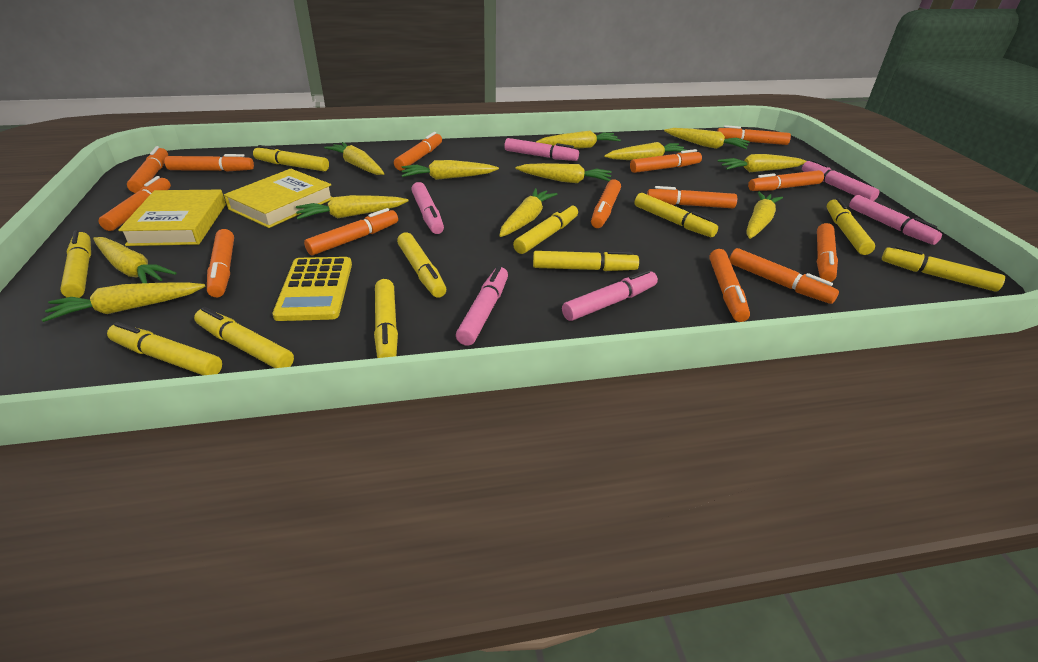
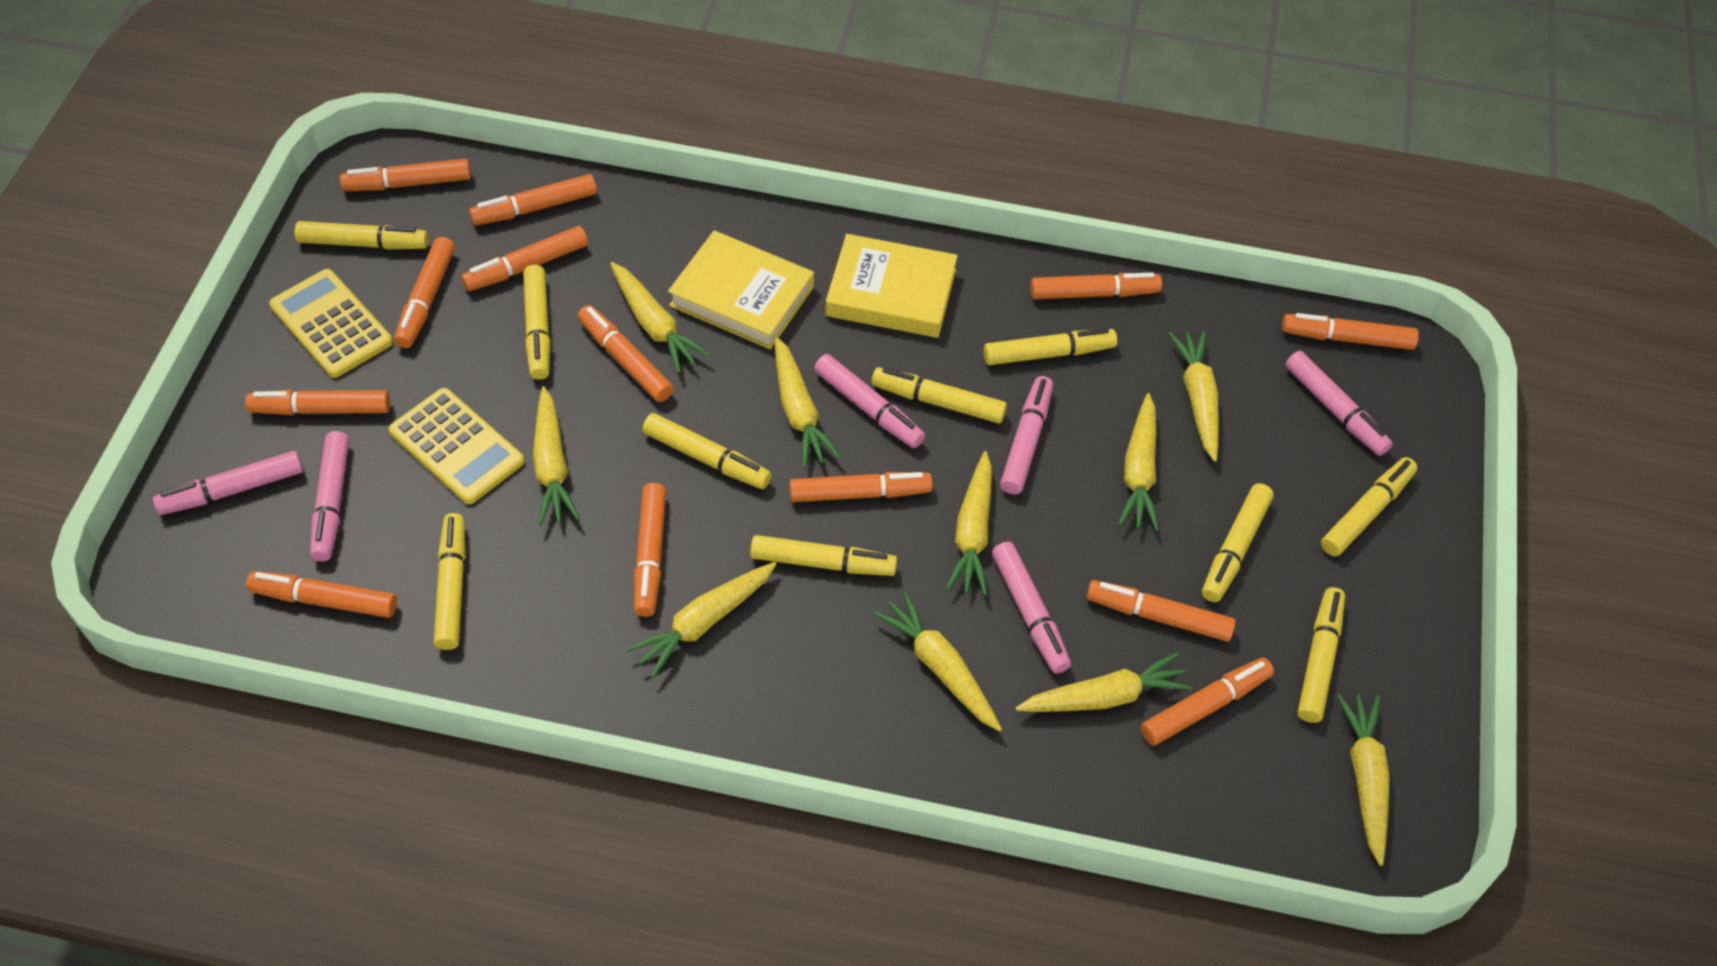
orange marker: 14 -> 13
yellow calculator: 1 -> 2
yellow carrot: 12 -> 10
yellow marker: 11 -> 10

